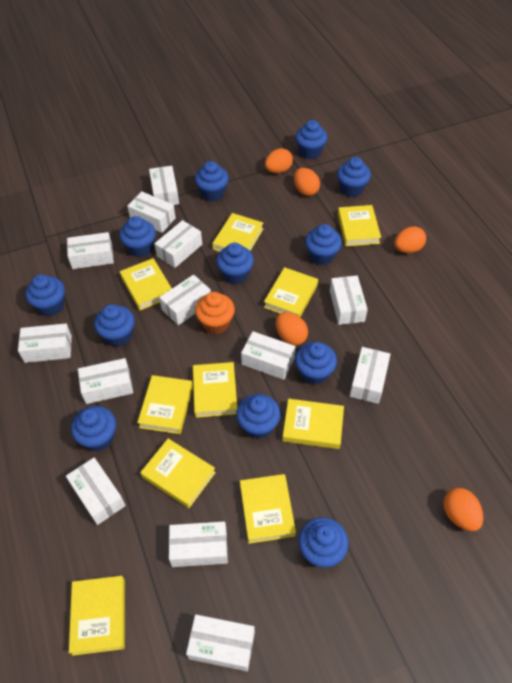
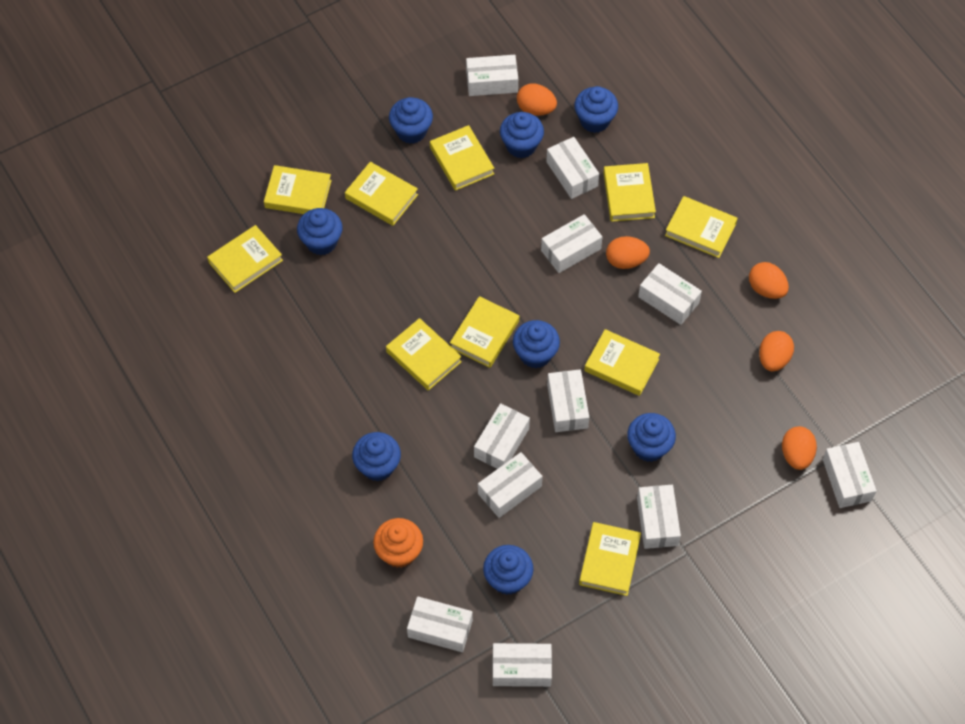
blue cupcake: 12 -> 8
white box: 13 -> 11

